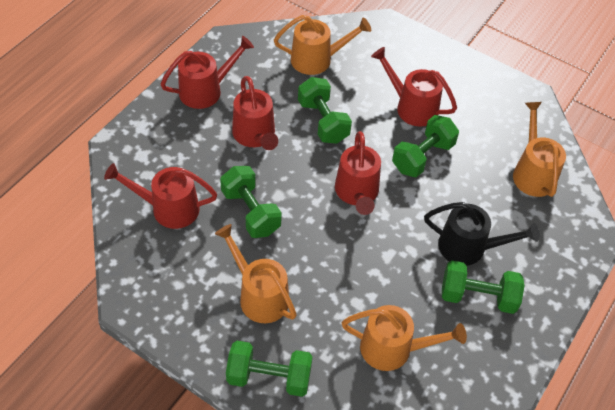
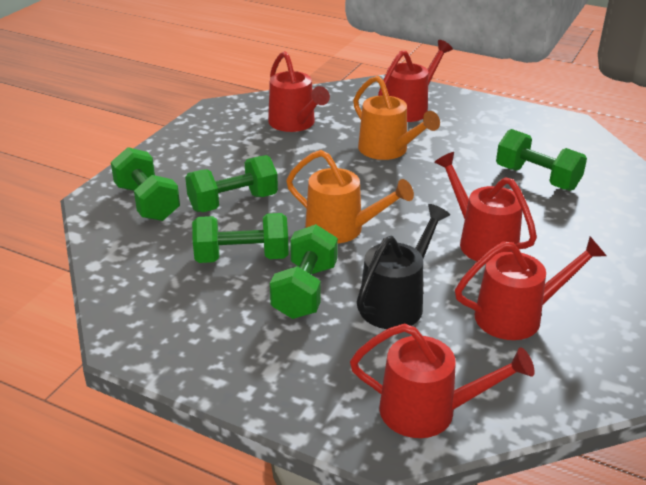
orange watering can: 4 -> 2

